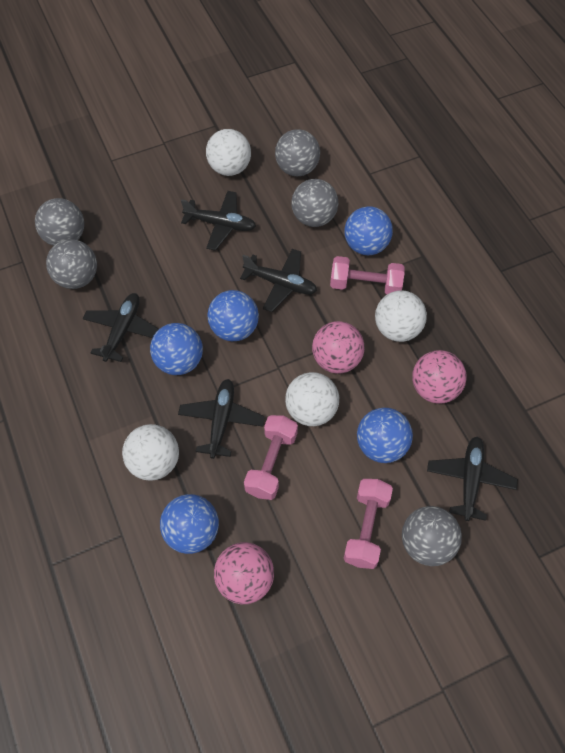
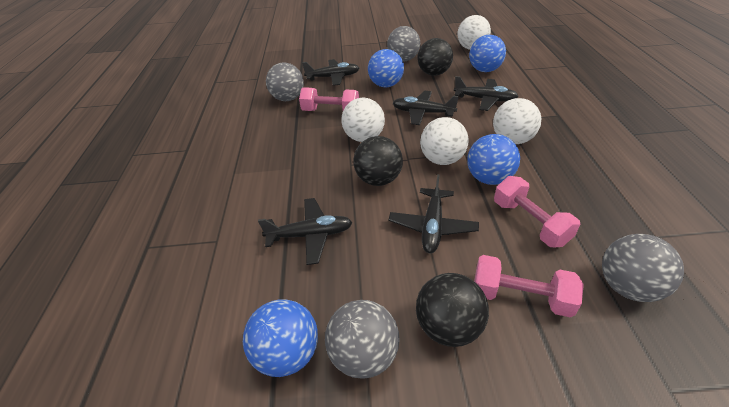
black ball: 0 -> 3
blue ball: 5 -> 4
grey ball: 5 -> 4
pink ball: 3 -> 0

